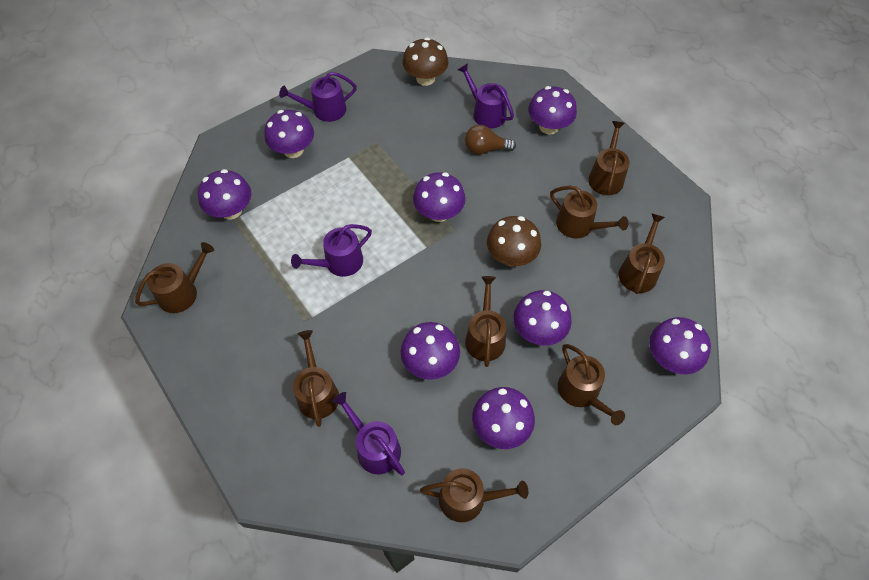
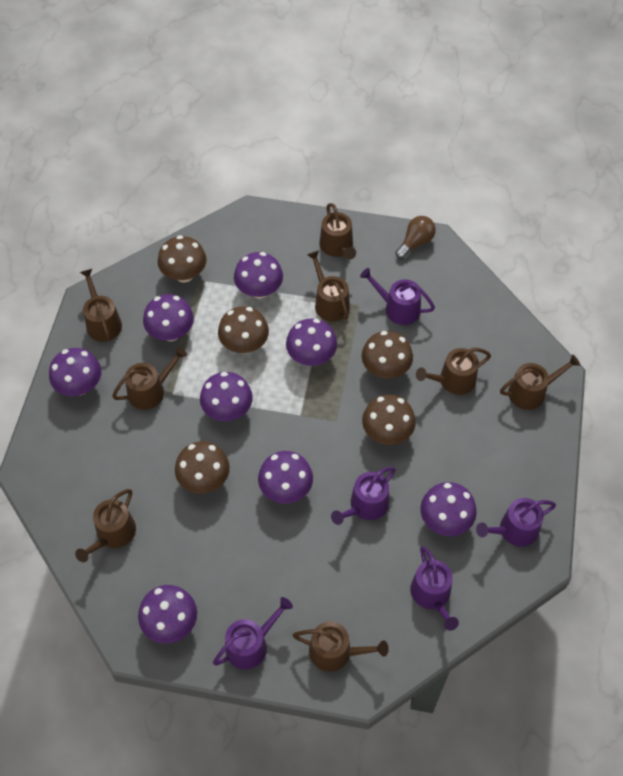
brown mushroom: 2 -> 5
purple watering can: 4 -> 5

